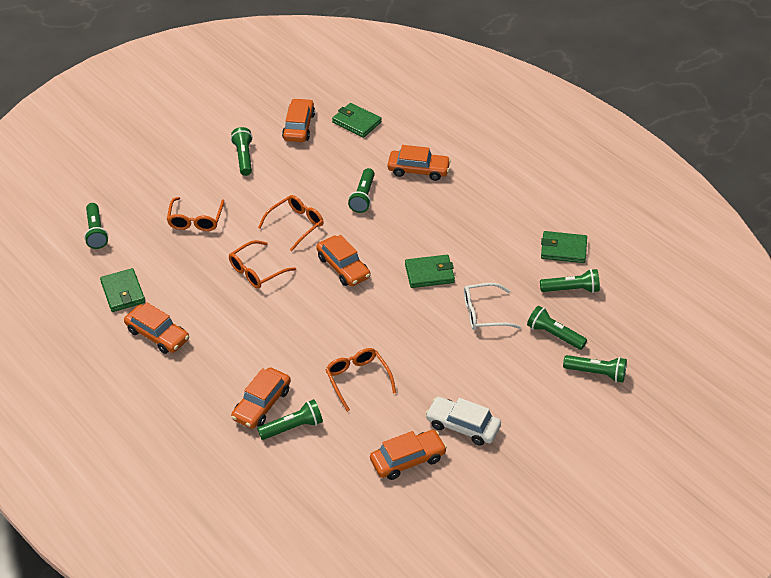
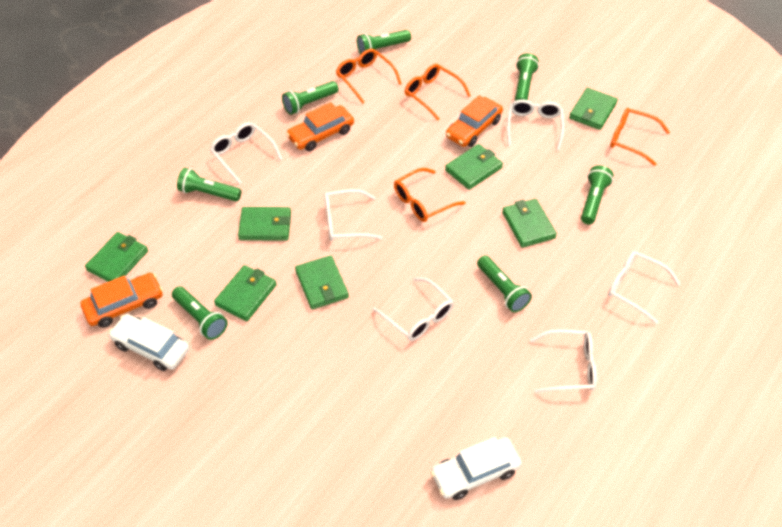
green wallet: 4 -> 7
orange car: 6 -> 3
white car: 1 -> 2
white glasses: 1 -> 6

